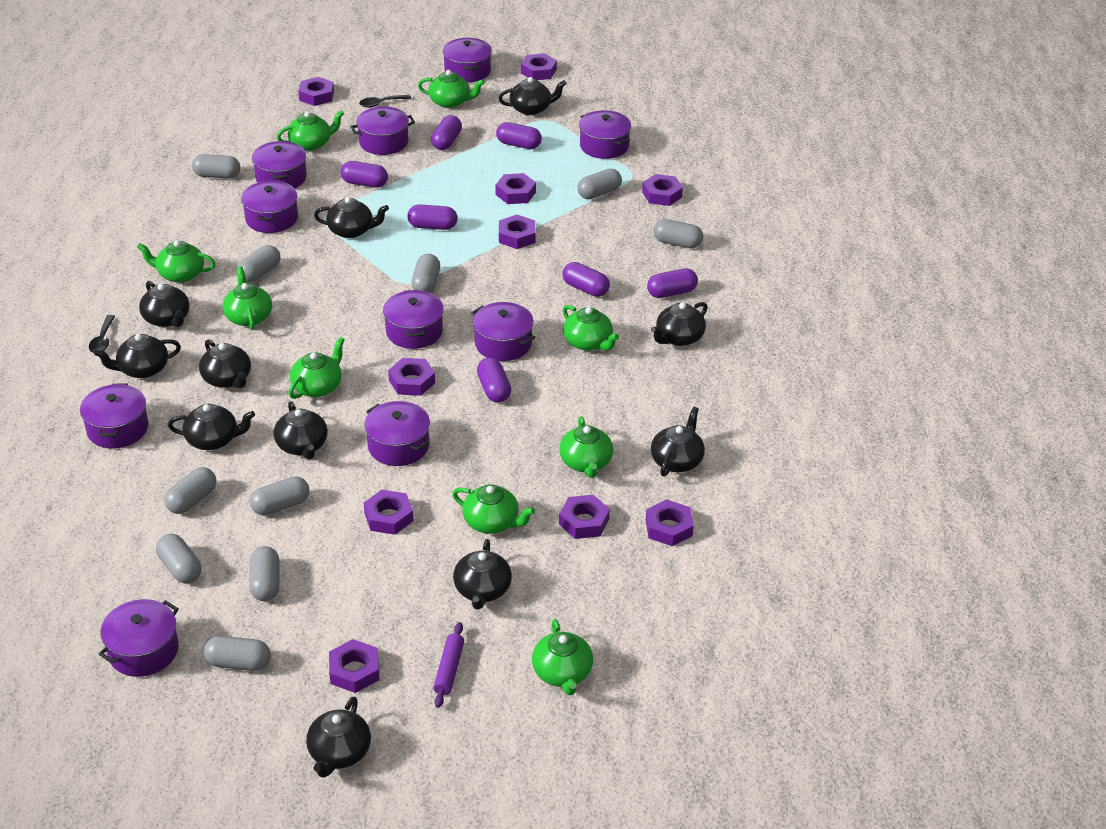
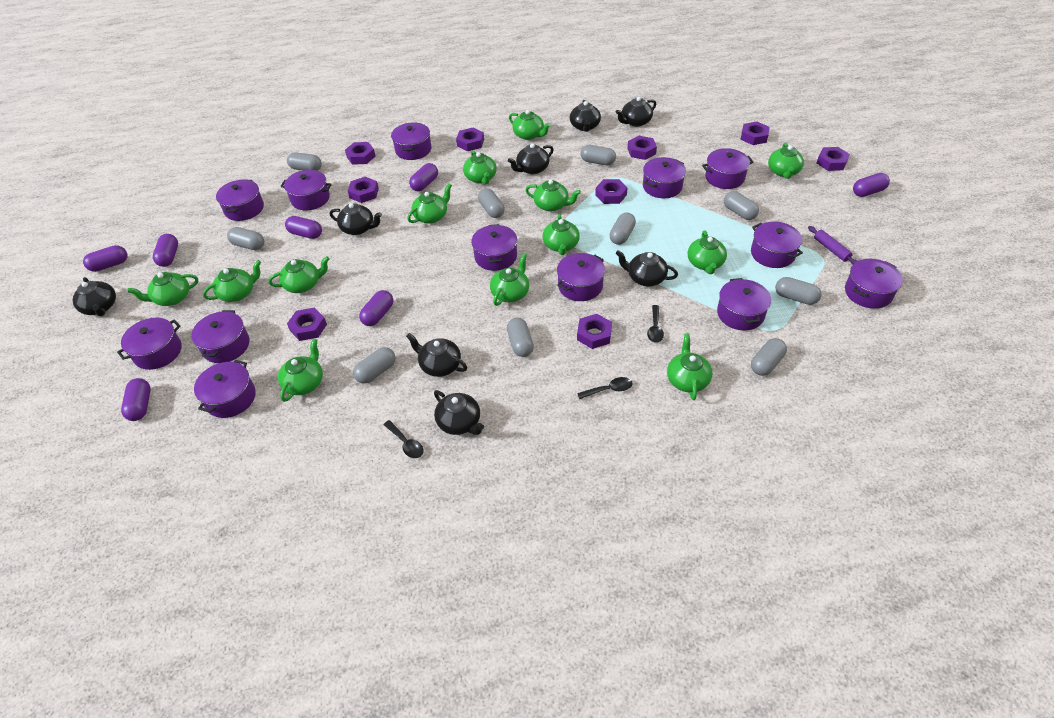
black spoon: 2 -> 3
black teapot: 11 -> 8
green teapot: 9 -> 13
purple nut: 10 -> 9
purple pot: 10 -> 13

